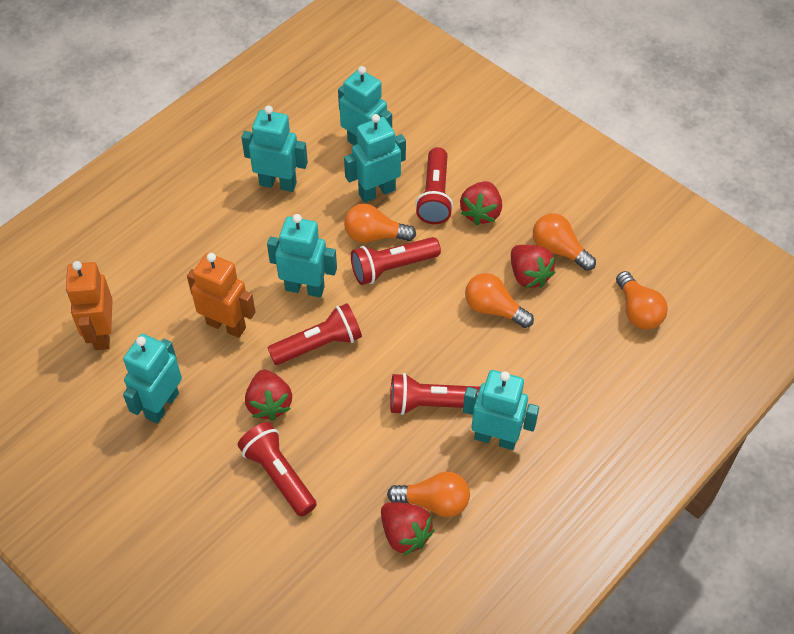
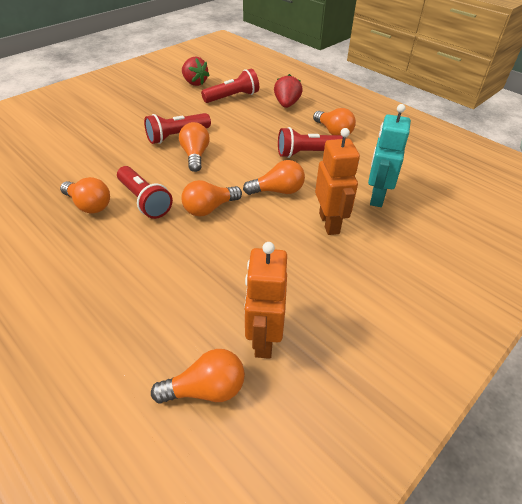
orange light bulb: 5 -> 6
red flashlight: 5 -> 4
red strawberry: 4 -> 2
turquoise robot: 6 -> 1

